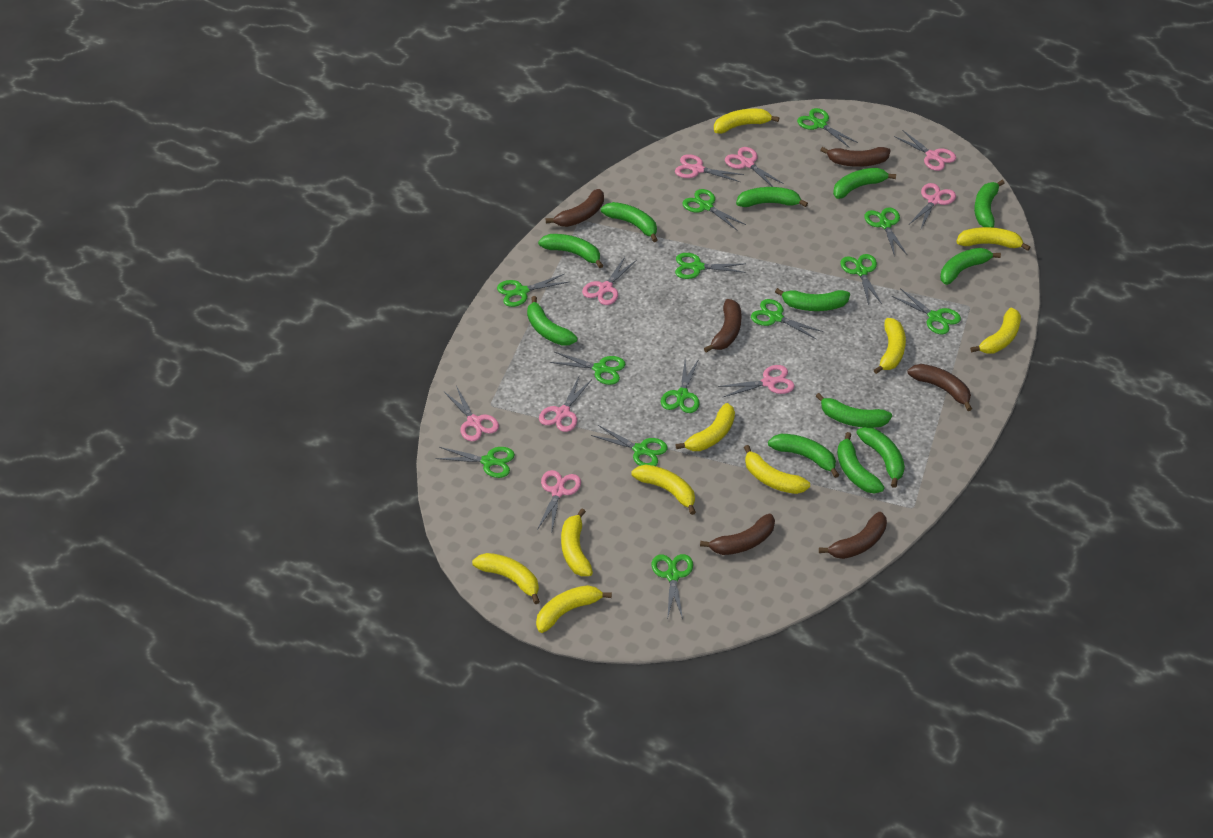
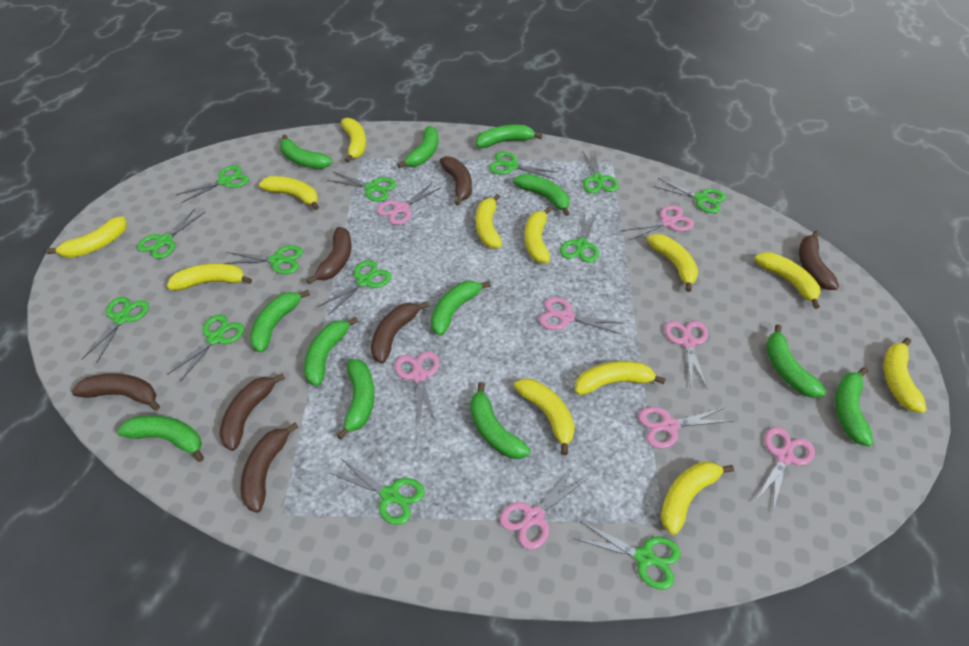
brown banana: 6 -> 7
pink scissors: 9 -> 8
yellow banana: 10 -> 12

